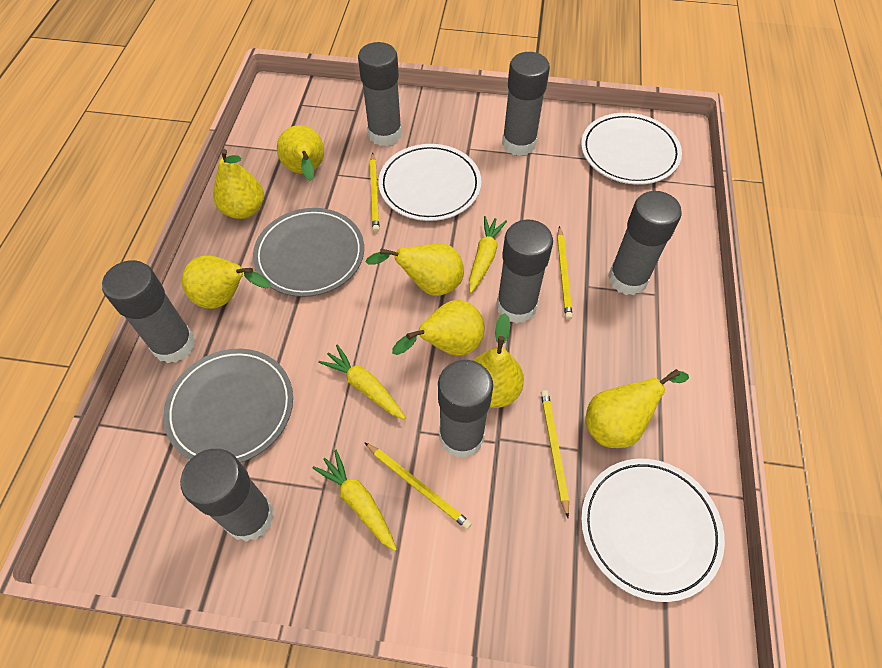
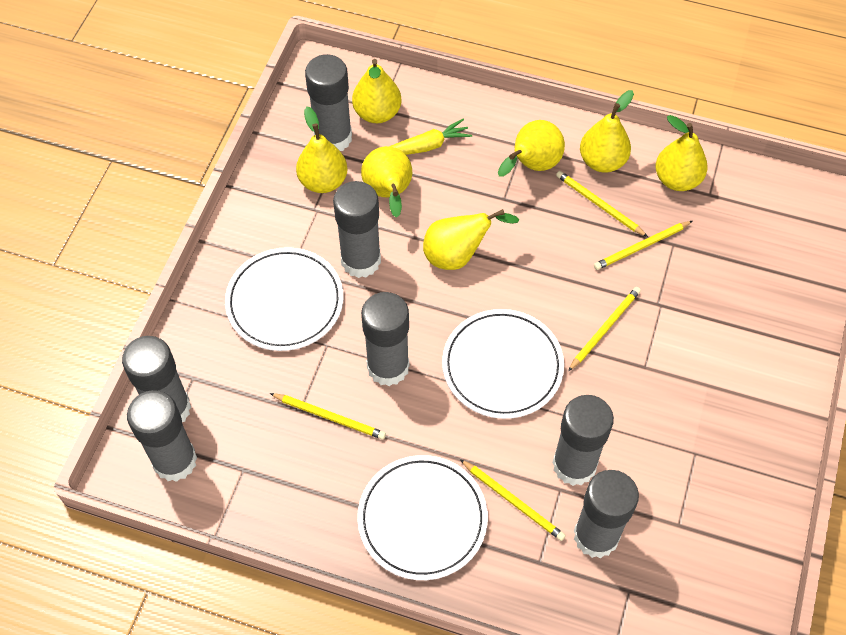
grey plate: 2 -> 0
yellow carrot: 3 -> 1
yellow pencil: 4 -> 5

